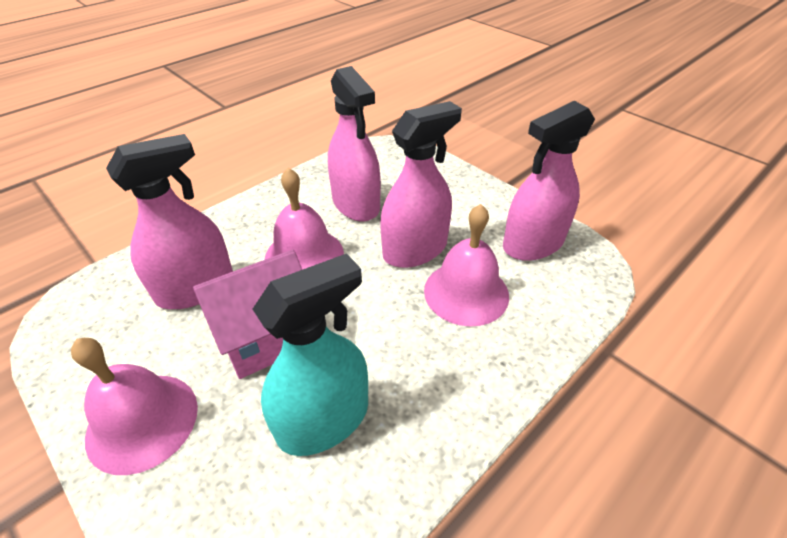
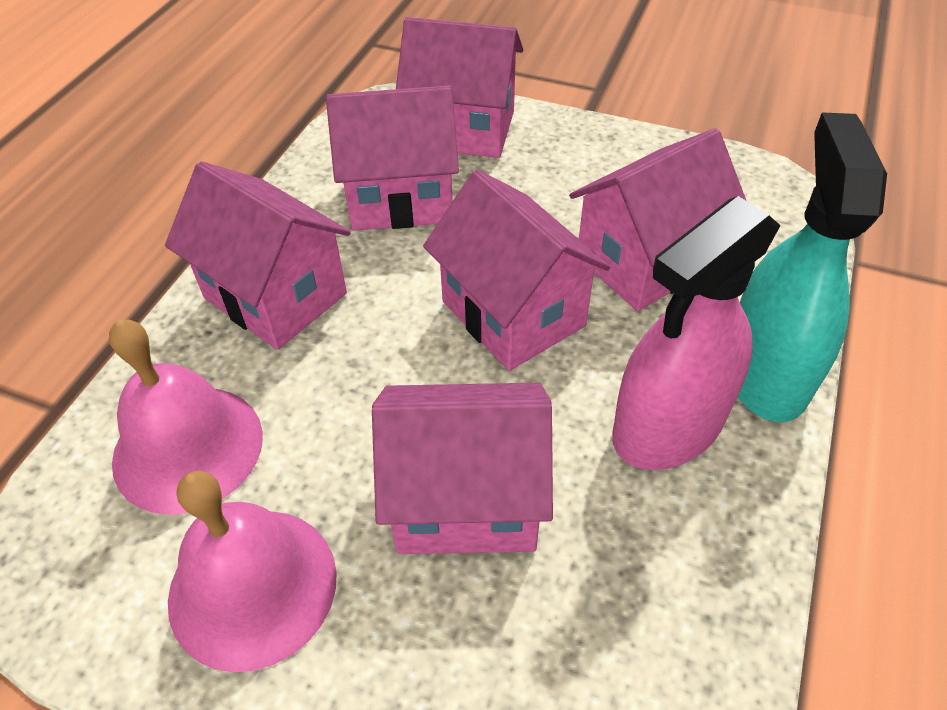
pink bell: 3 -> 2
pink house: 1 -> 6
pink spray bottle: 4 -> 1

